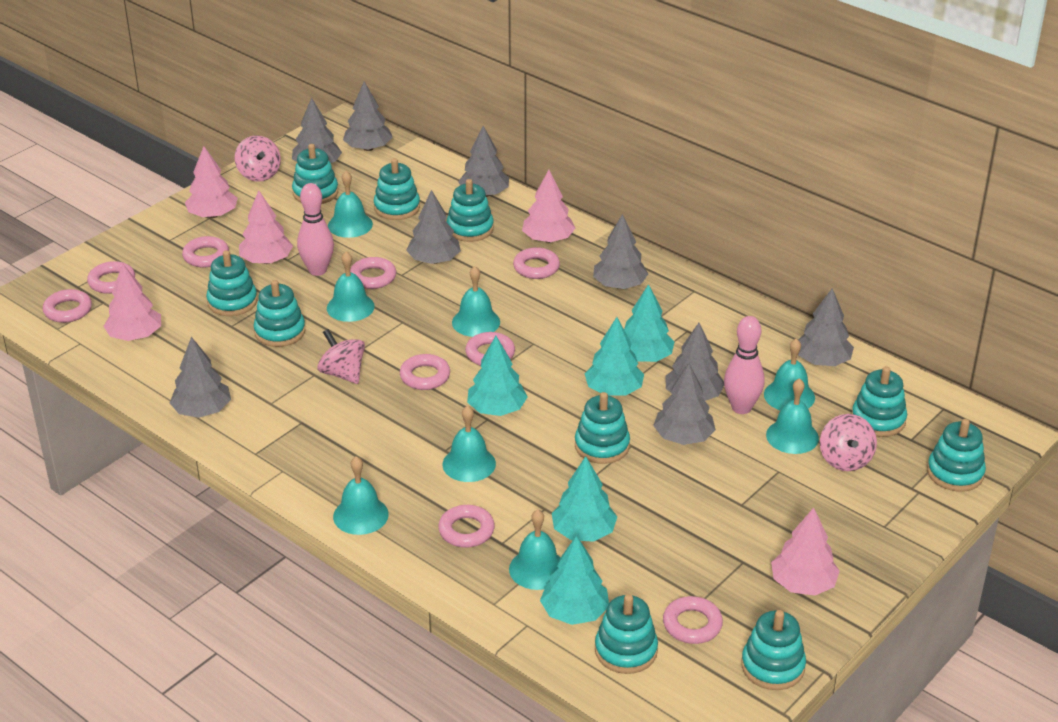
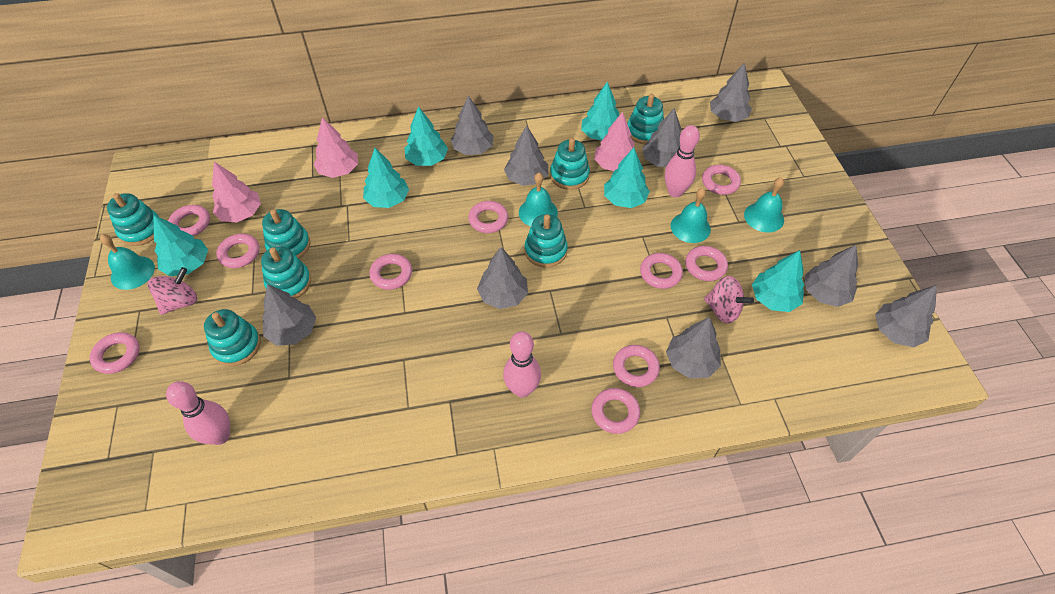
pink bowling pin: 2 -> 3
pink ring: 9 -> 10
pink spinning top: 3 -> 2
pink tree: 5 -> 3
turquoise bell: 8 -> 4
turquoise stacking toy: 10 -> 7
turquoise tree: 5 -> 6

